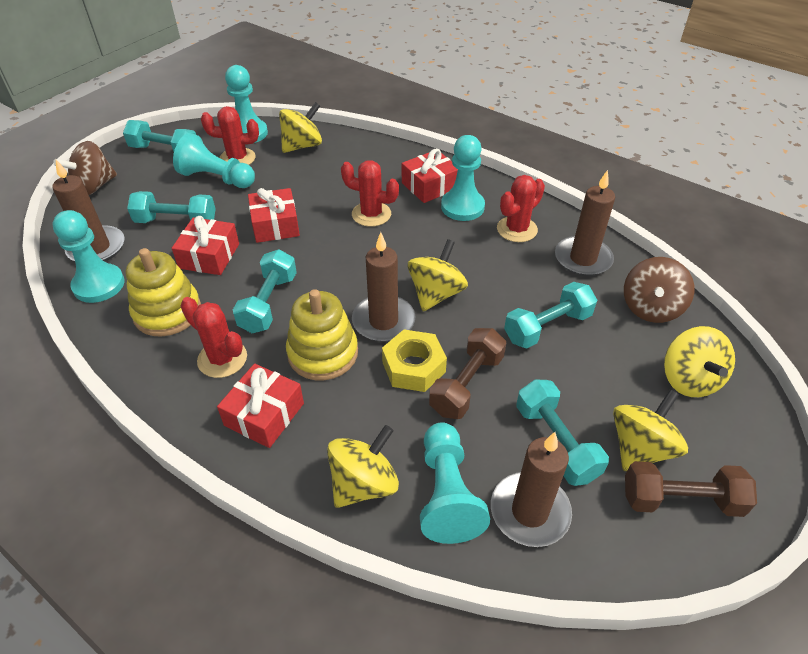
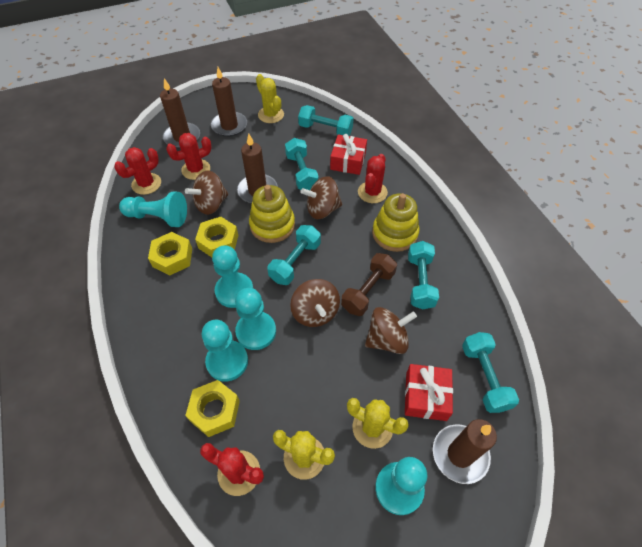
brown dumbbell: 2 -> 1
brown spinning top: 2 -> 4
red gift: 4 -> 2
yellow cactus: 0 -> 3
yellow nut: 1 -> 3
yellow spinning top: 5 -> 0

